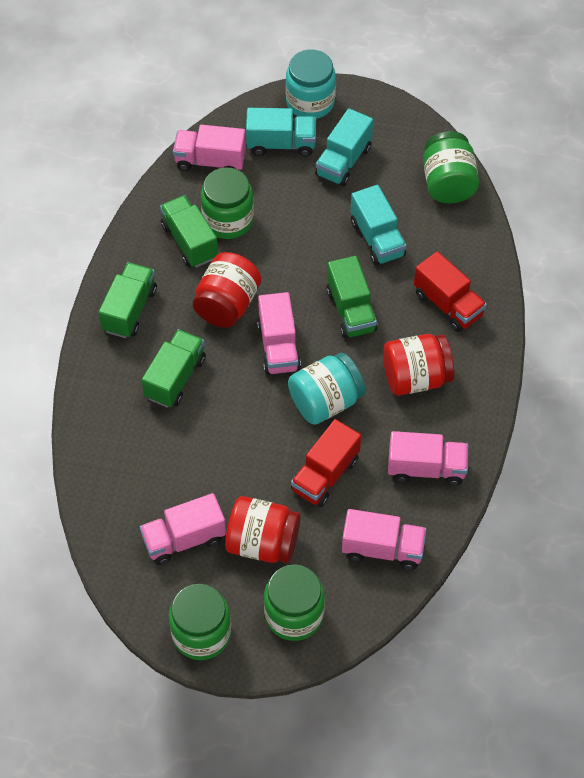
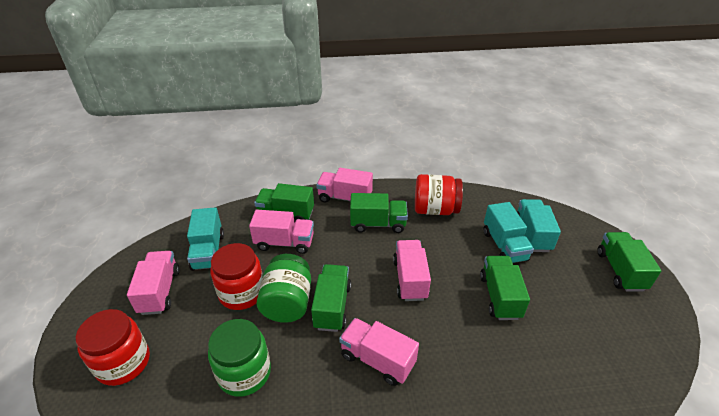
green jar: 4 -> 2
green truck: 4 -> 5
red truck: 2 -> 0
turquoise jar: 2 -> 0

